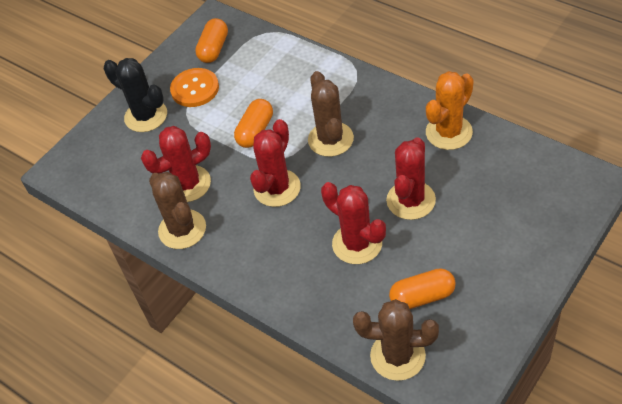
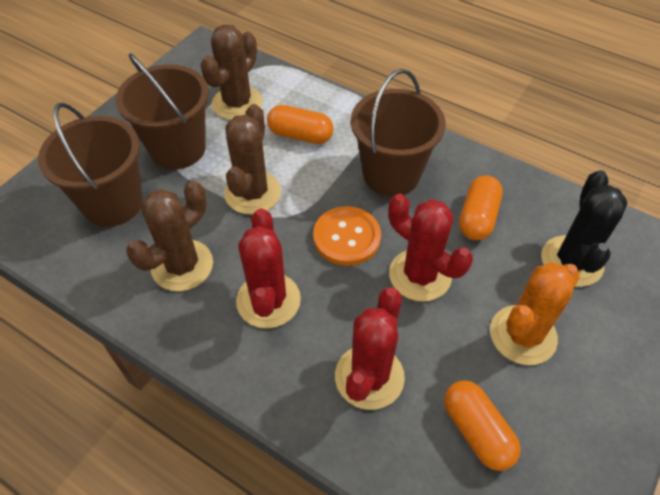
brown bucket: 0 -> 3
red cactus: 4 -> 3

